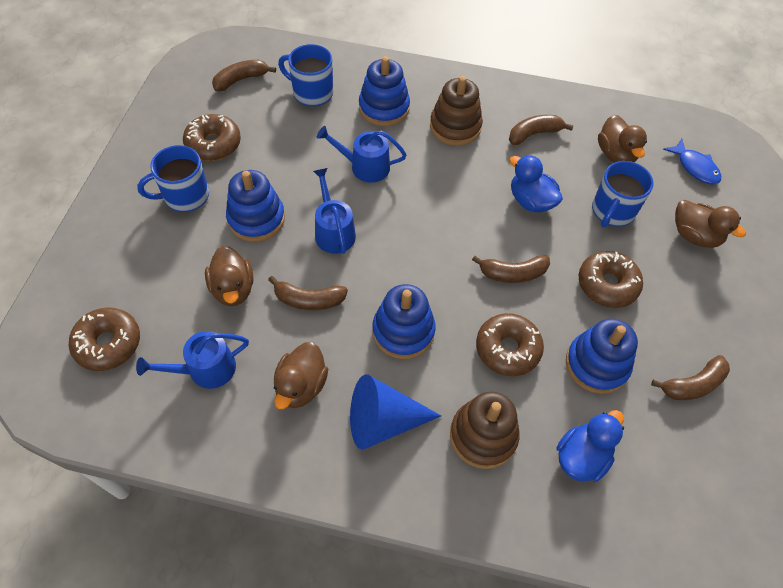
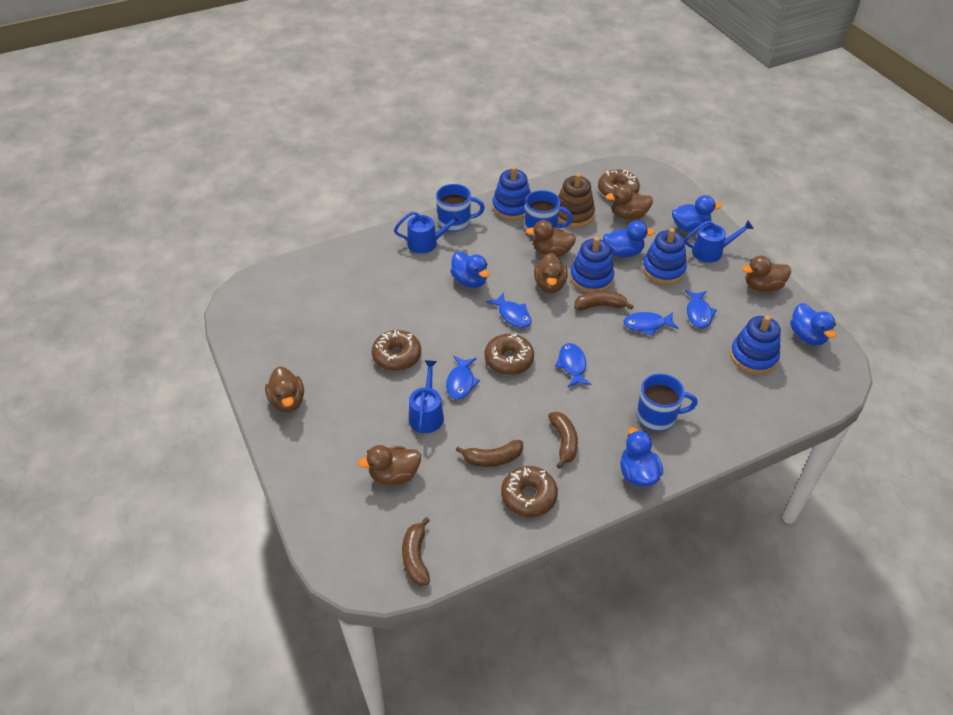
blue cone: 1 -> 0
blue duck: 2 -> 5
blue fish: 1 -> 5
brown banana: 5 -> 4
brown duck: 4 -> 6
brown stacking toy: 2 -> 1

